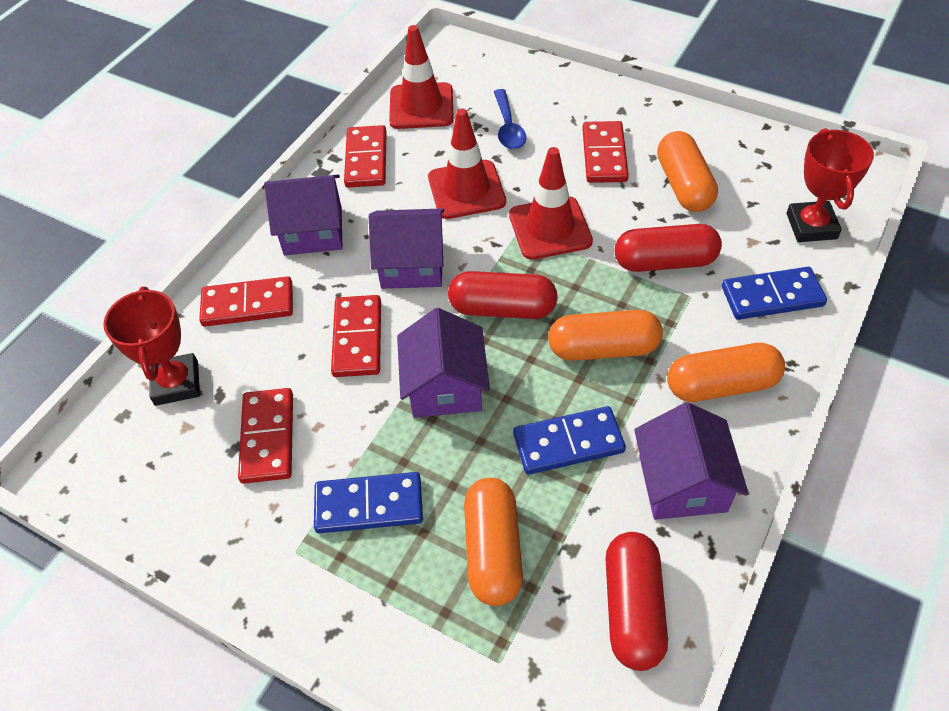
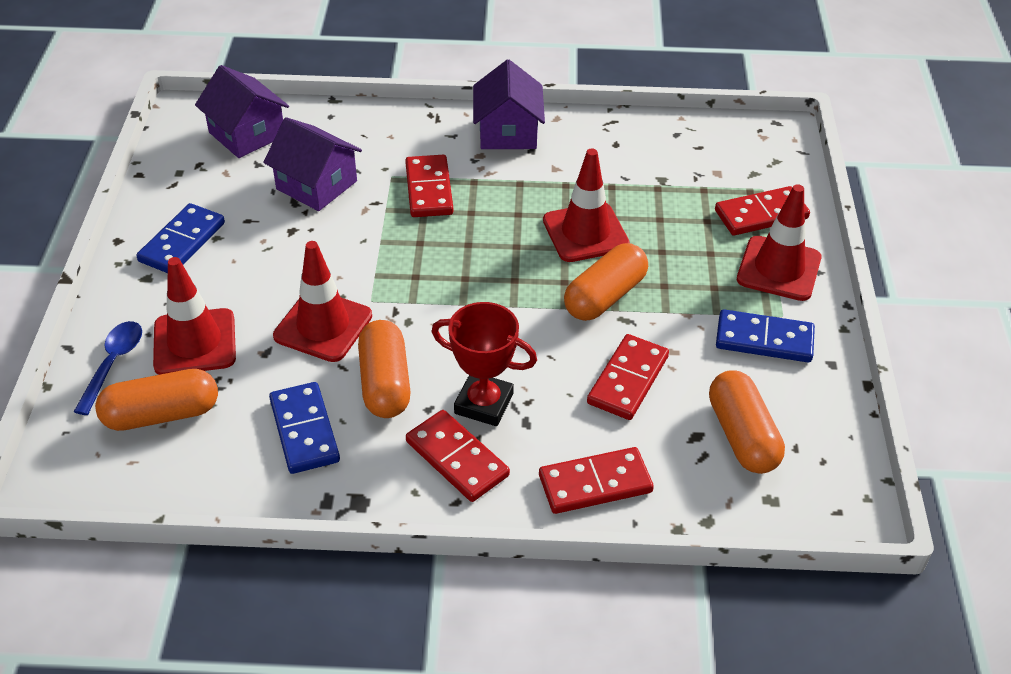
purple house: 4 -> 3
red capsule: 3 -> 0
red traffic cone: 3 -> 4
red trophy: 2 -> 1

